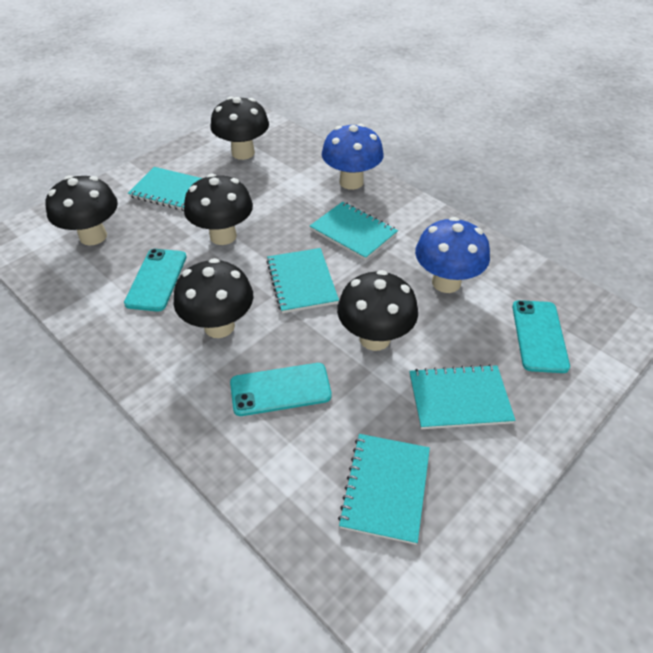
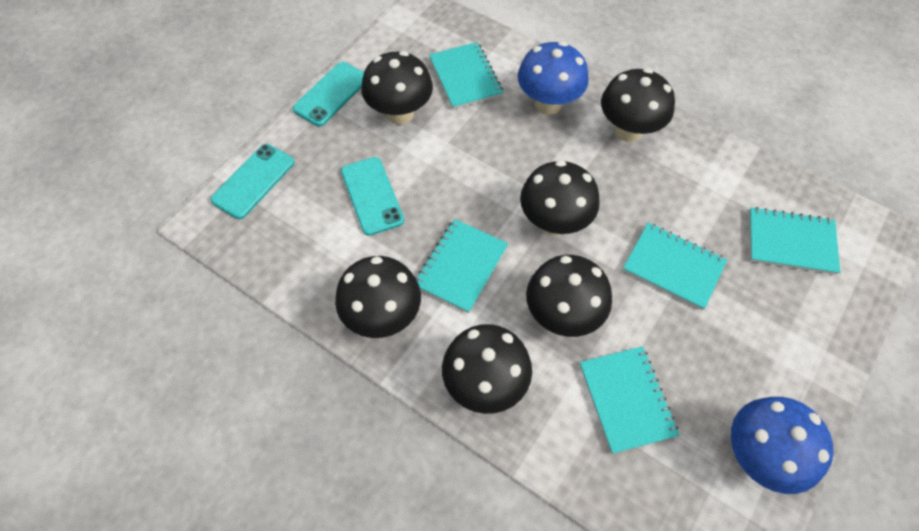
black mushroom: 5 -> 6

